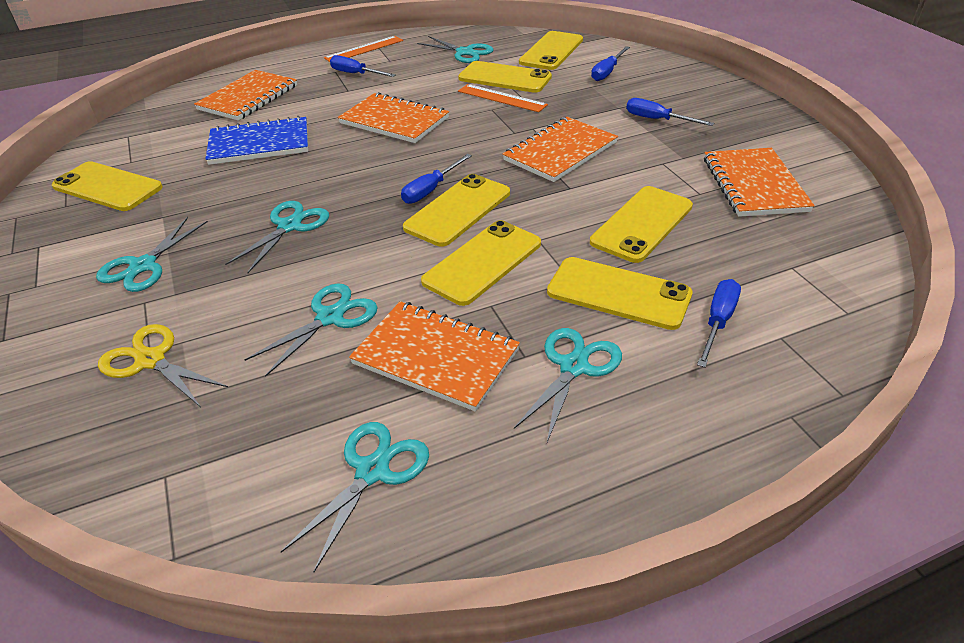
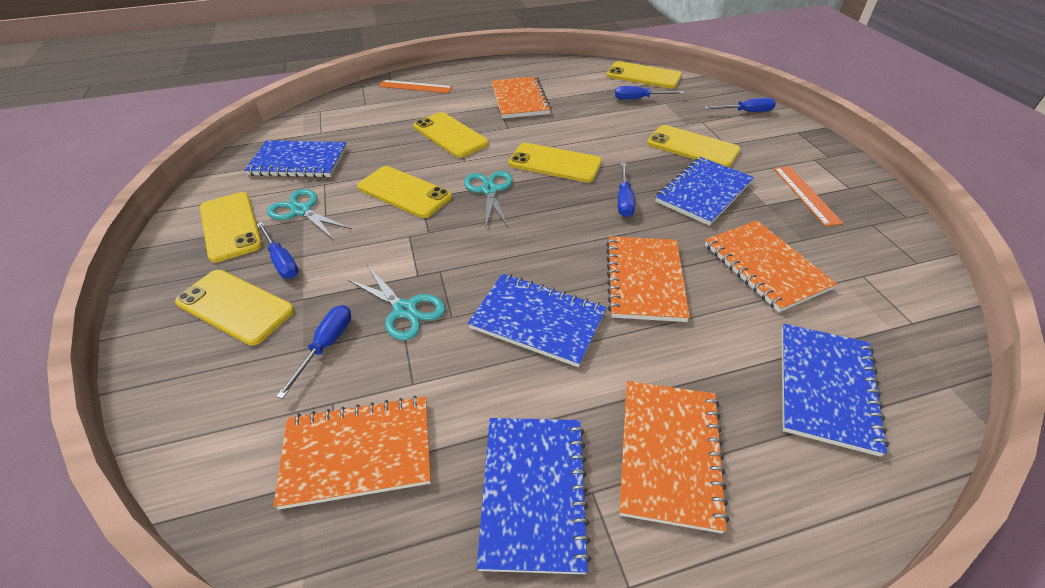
blue notebook: 1 -> 5
turquoise scissors: 6 -> 3
yellow scissors: 1 -> 0

